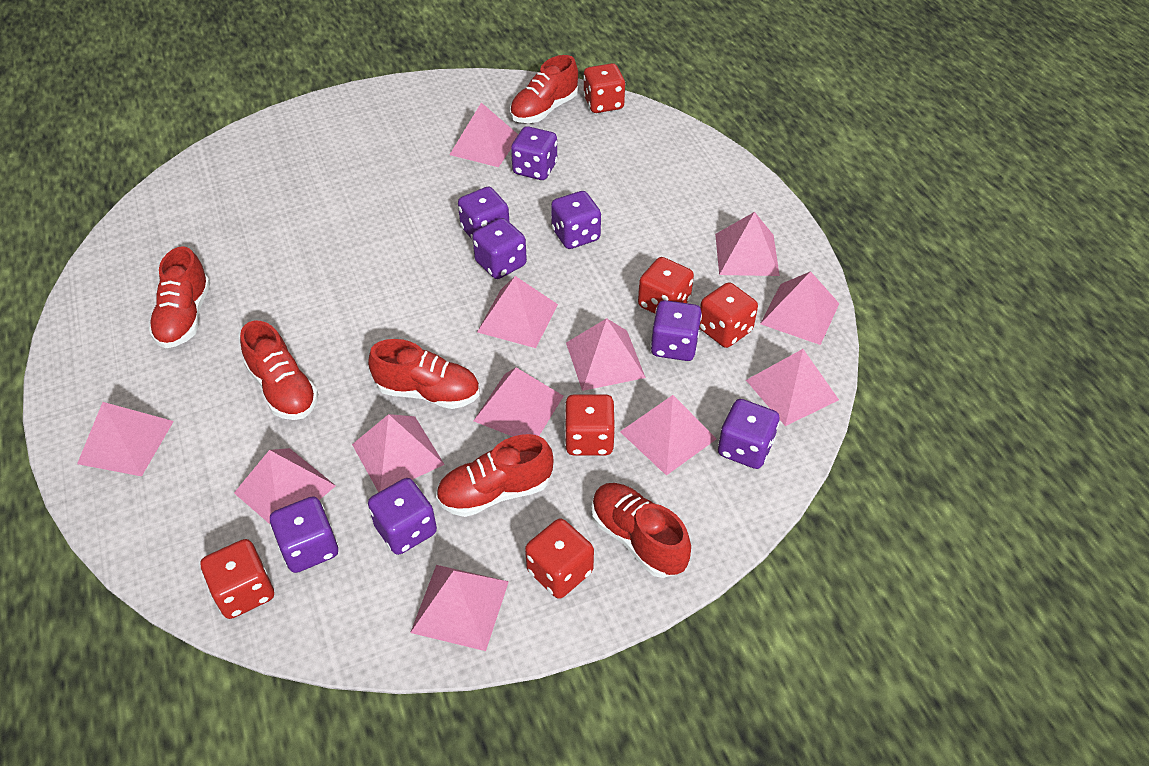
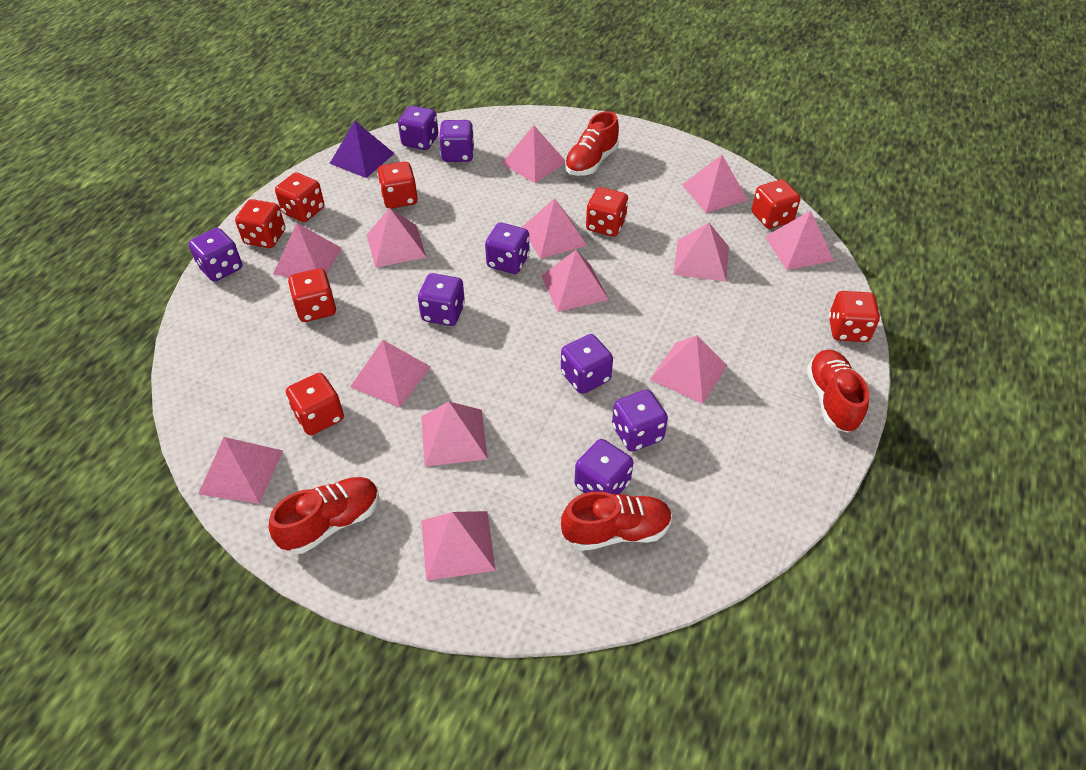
pink pyramid: 12 -> 13
purple pyramid: 0 -> 1
red dice: 6 -> 8
red shoe: 6 -> 4

